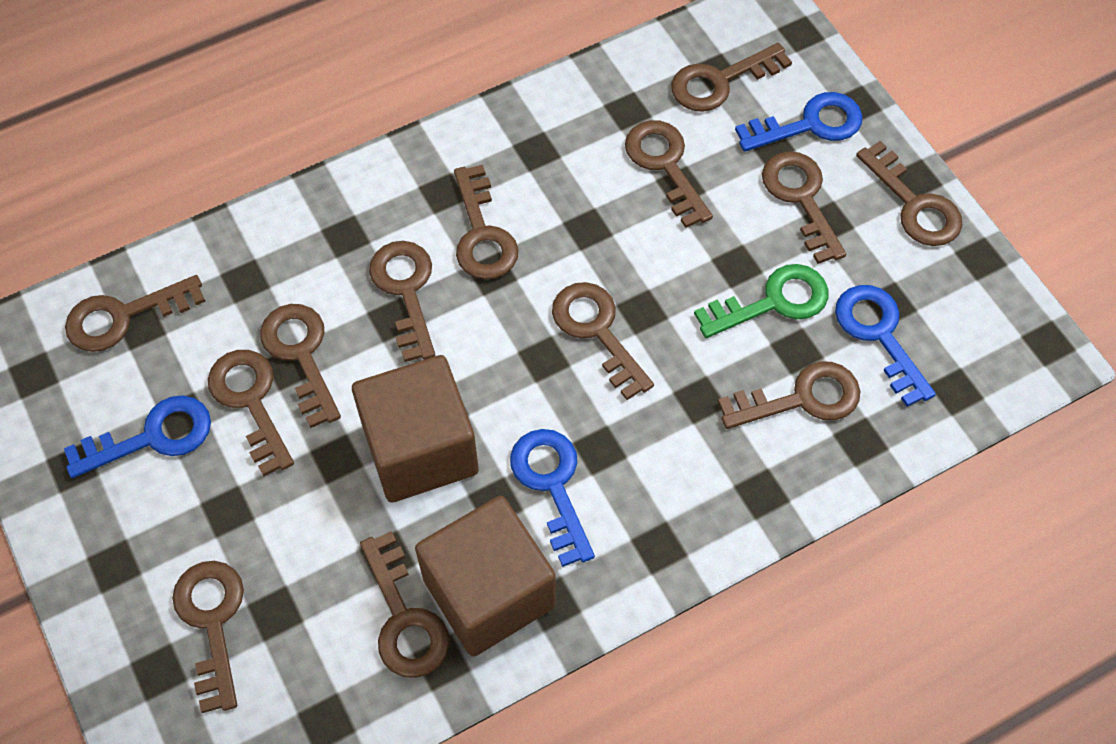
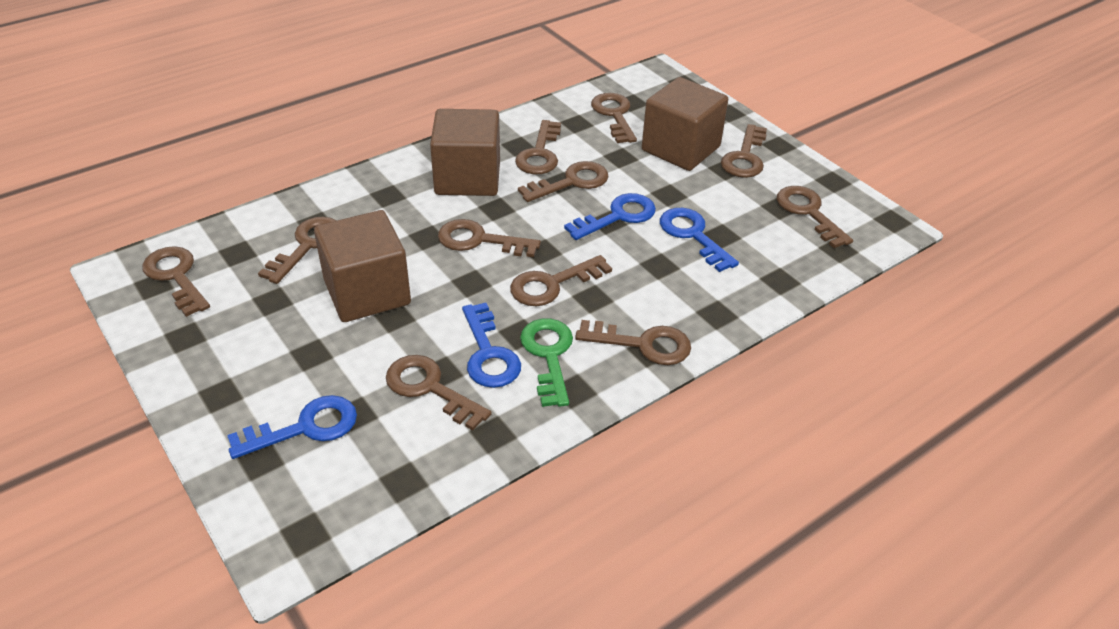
brown cube: 2 -> 3
brown key: 13 -> 11

